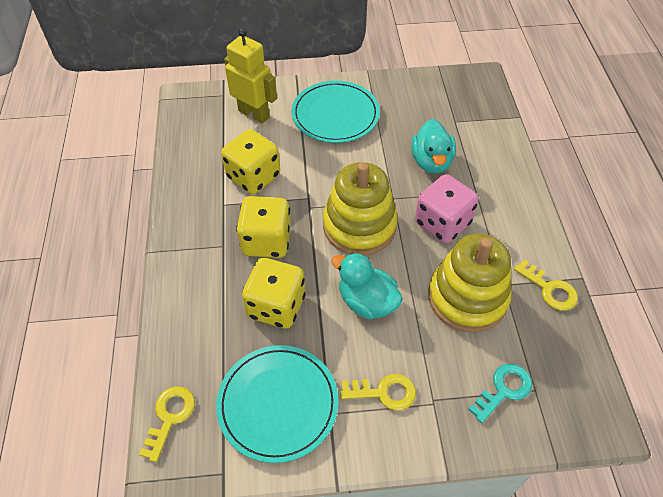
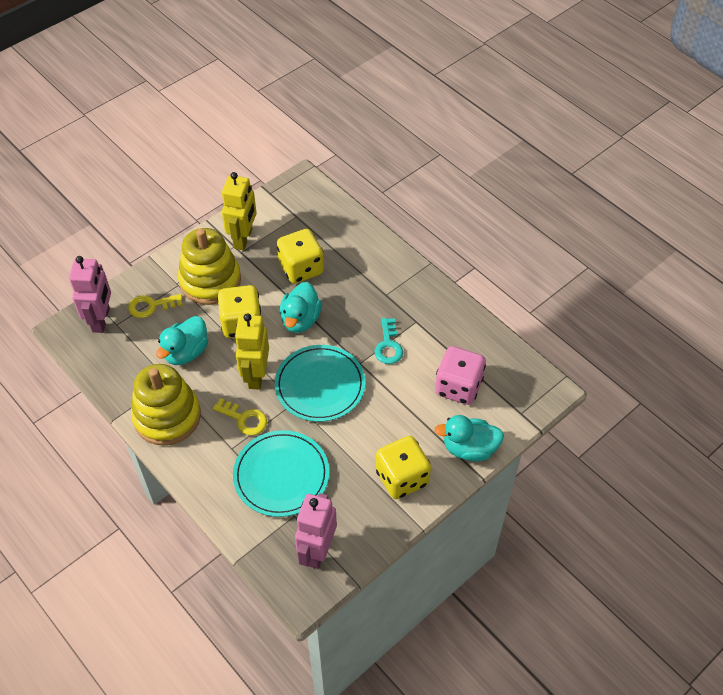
pink robot: 0 -> 2
turquoise duck: 2 -> 3
yellow key: 3 -> 2
yellow robot: 1 -> 2

